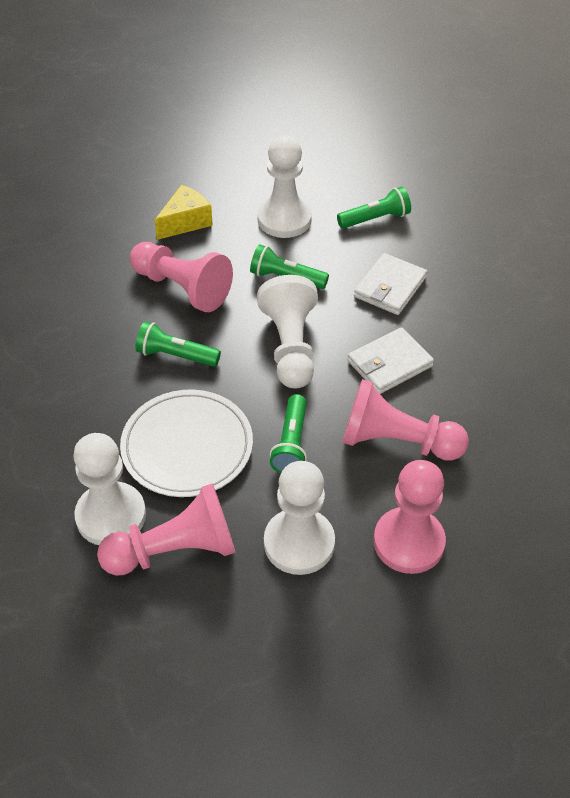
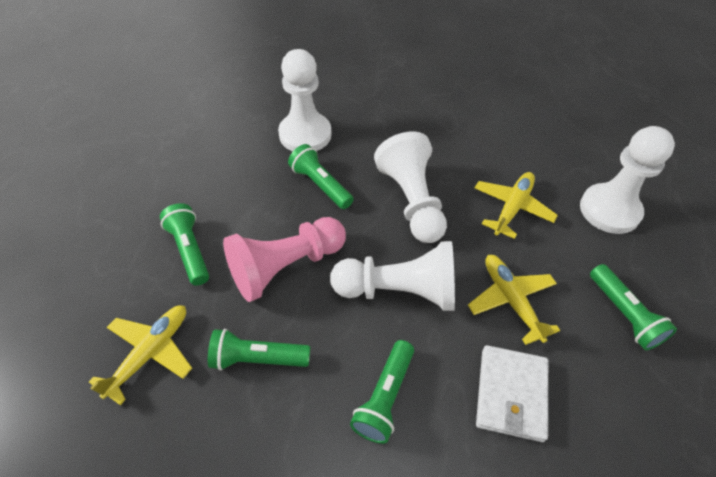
green flashlight: 4 -> 5
pink pawn: 4 -> 1
white plate: 1 -> 0
white wallet: 2 -> 1
yellow cheese: 1 -> 0
yellow plane: 0 -> 3

